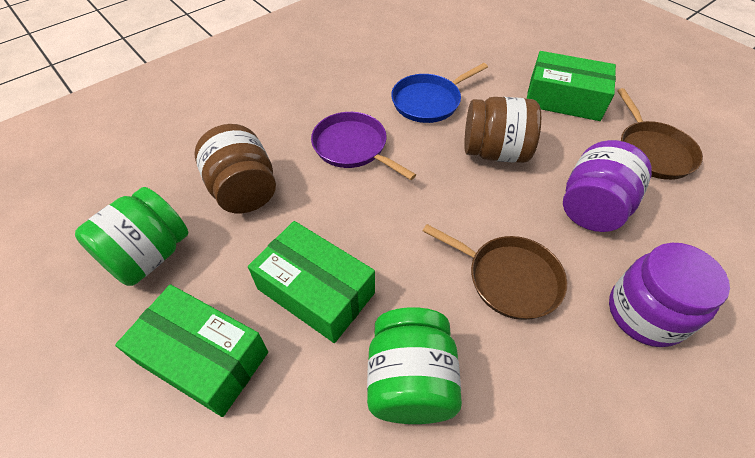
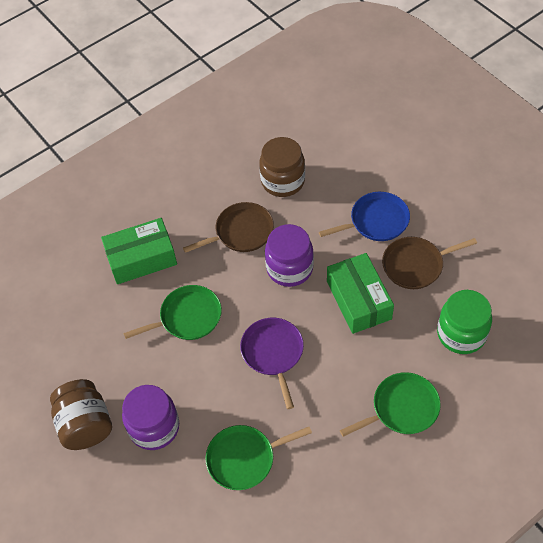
green box: 3 -> 2
green jar: 2 -> 1
green pan: 0 -> 3

